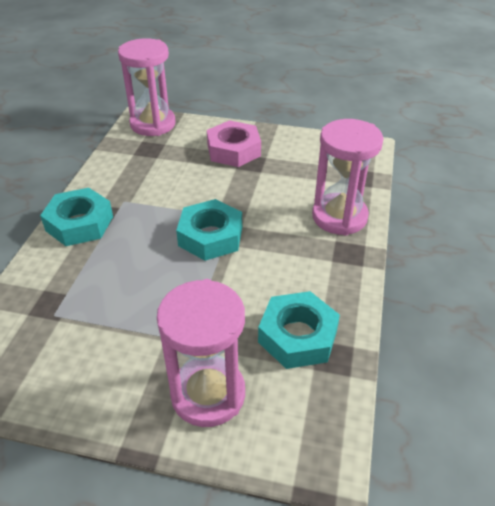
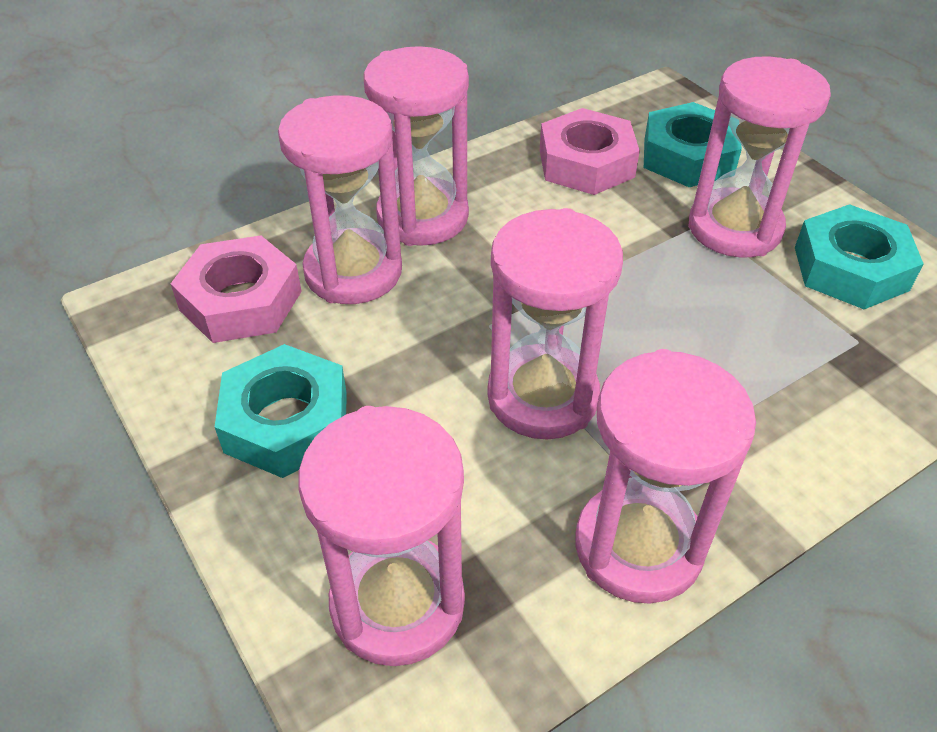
pink hourglass: 3 -> 6
pink nut: 1 -> 2

